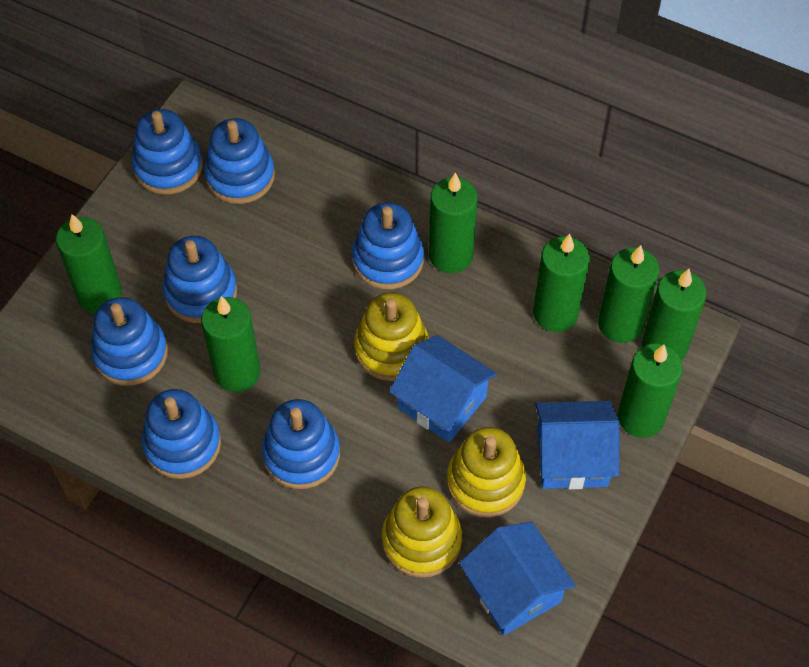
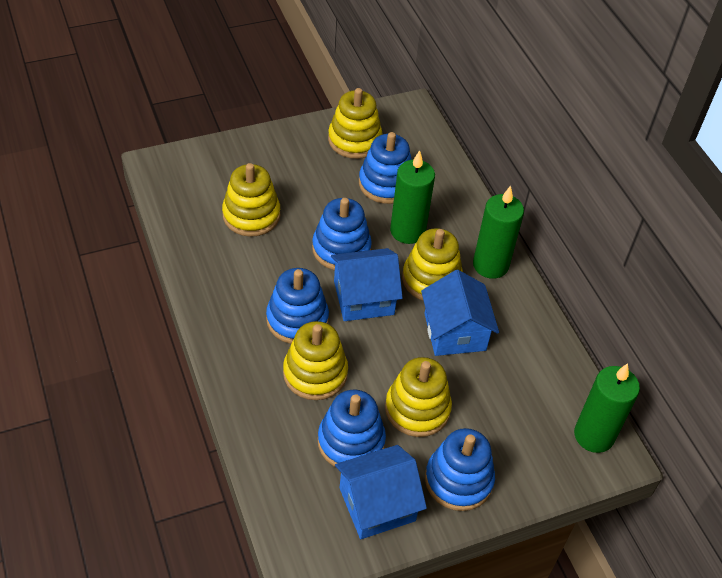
blue stacking toy: 7 -> 5
green candle: 7 -> 3
yellow stacking toy: 3 -> 5

